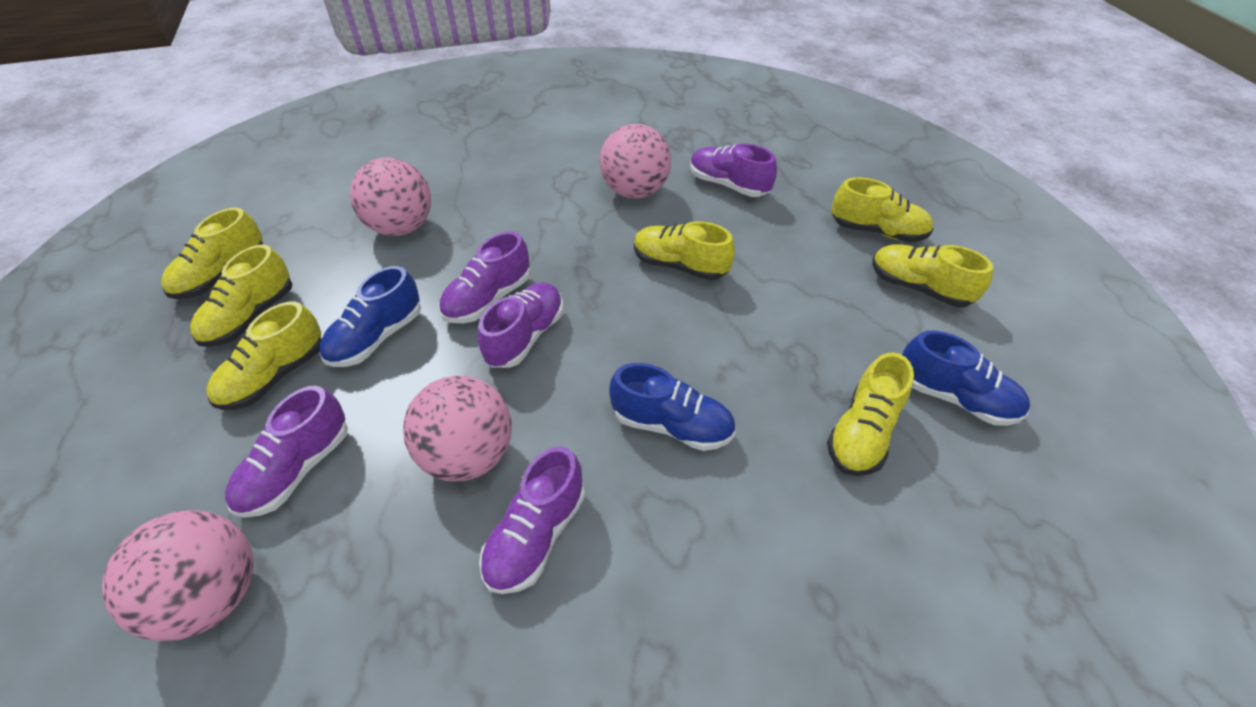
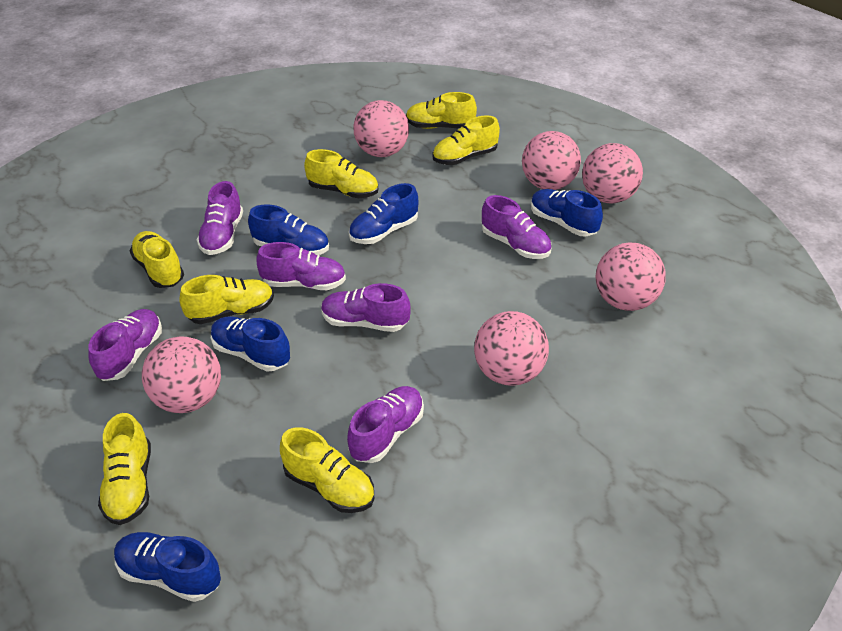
blue shoe: 3 -> 5
pink ball: 4 -> 6
purple shoe: 5 -> 6

